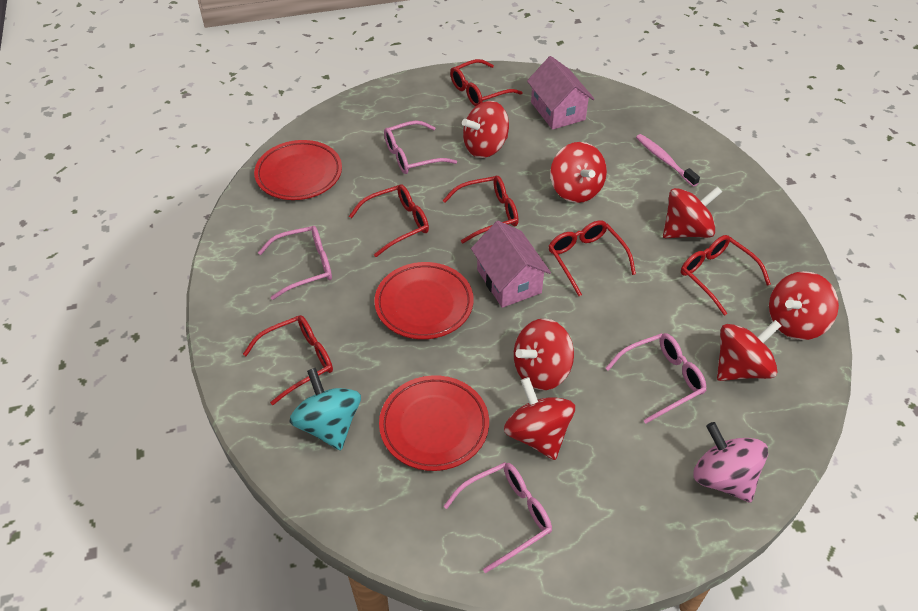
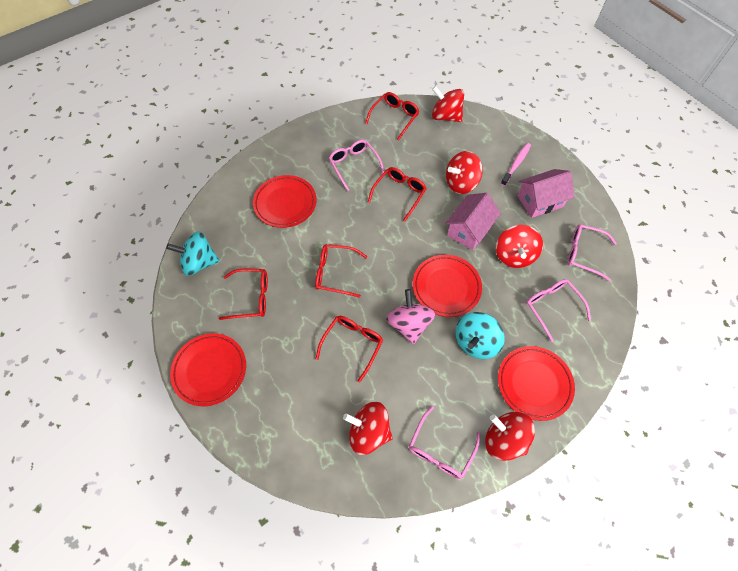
red glasses: 6 -> 5
red plate: 3 -> 4
red spinning top: 7 -> 5
turquoise spinning top: 1 -> 2

